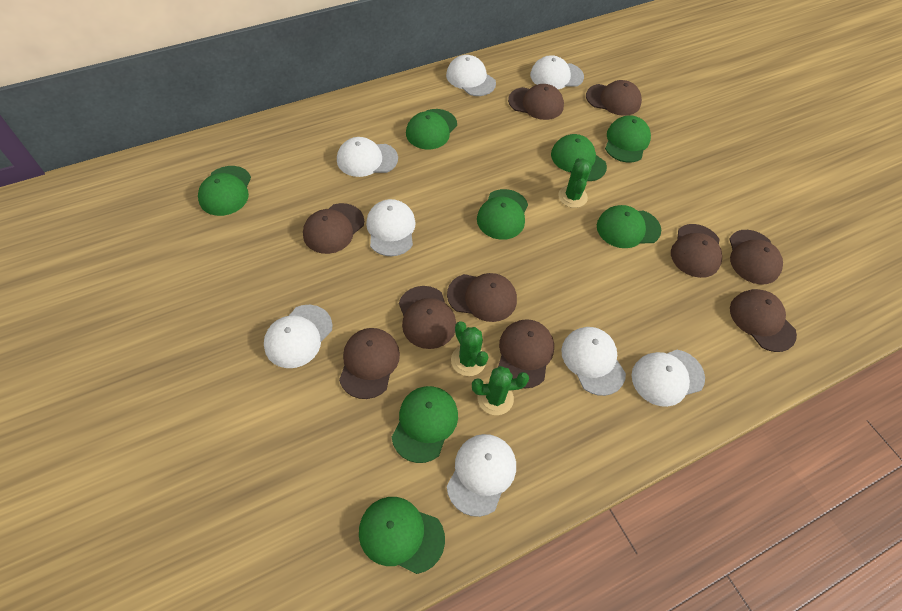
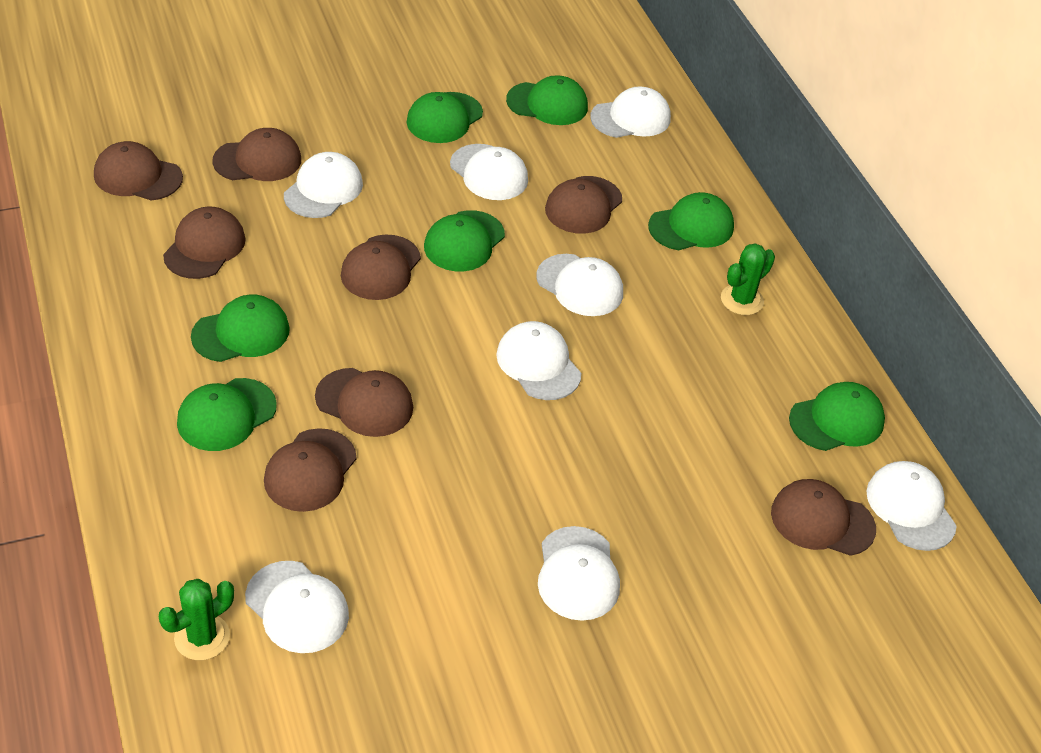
brown cap: 10 -> 8
green cactus: 3 -> 2
green cap: 8 -> 7

